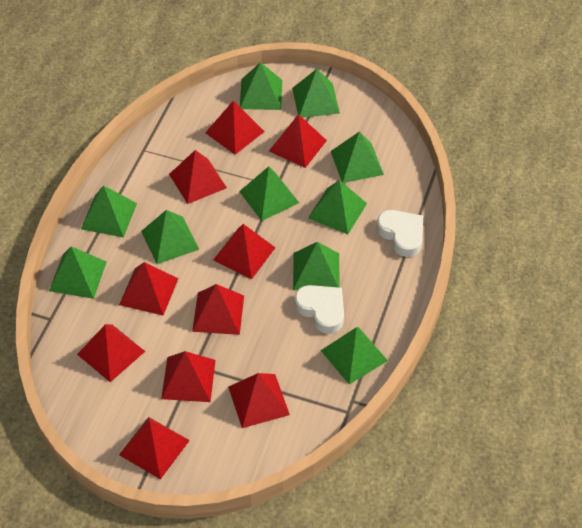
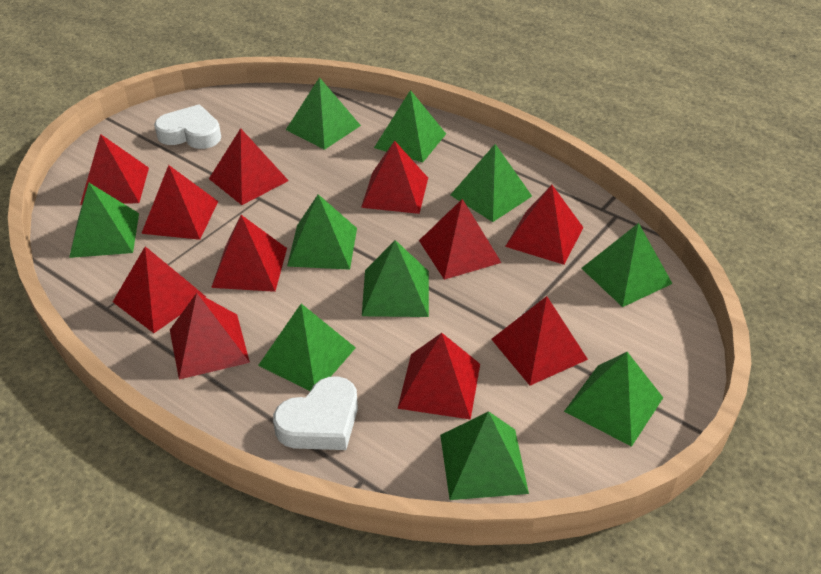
red pyramid: 10 -> 11

